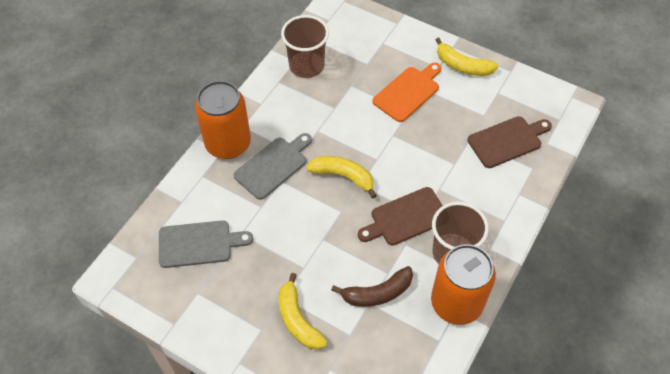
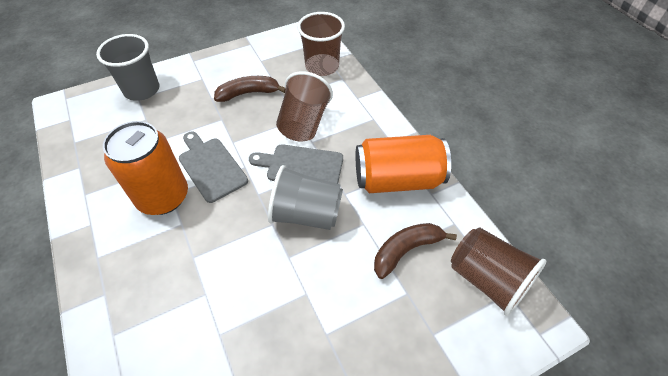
brown banana: 1 -> 2
brown cup: 2 -> 3
brown cutting board: 2 -> 0
grey cup: 0 -> 2
orange cutting board: 1 -> 0
yellow banana: 3 -> 0

